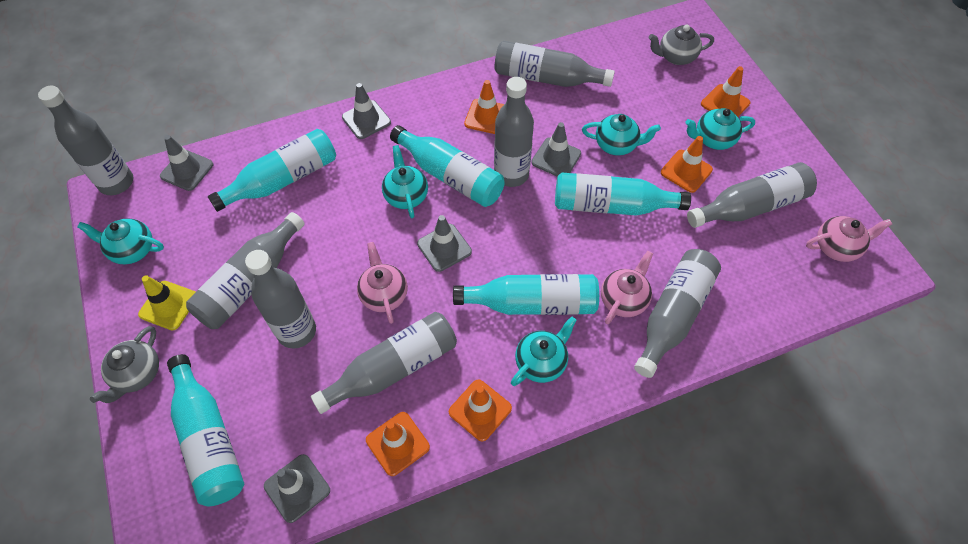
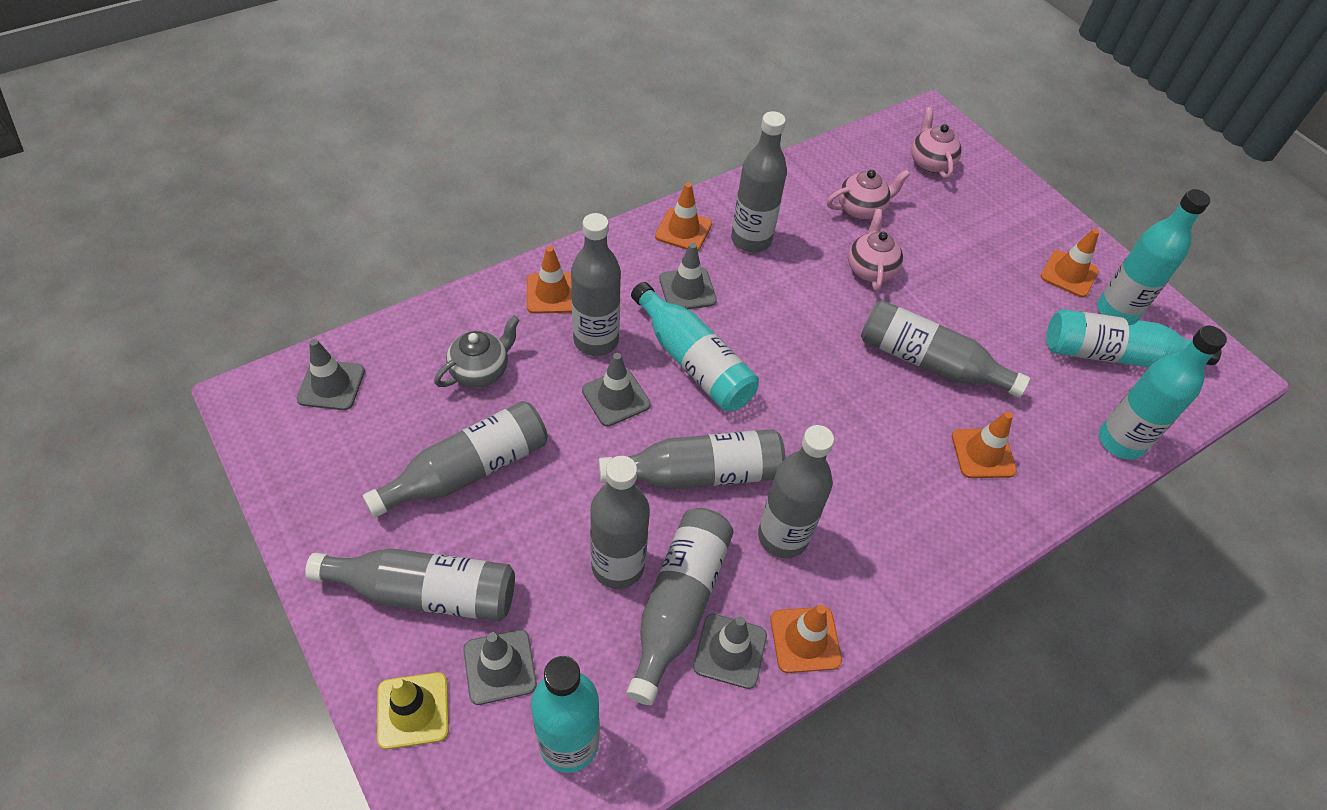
grey bottle: 8 -> 9
grey teapot: 2 -> 1
turquoise teapot: 5 -> 0

